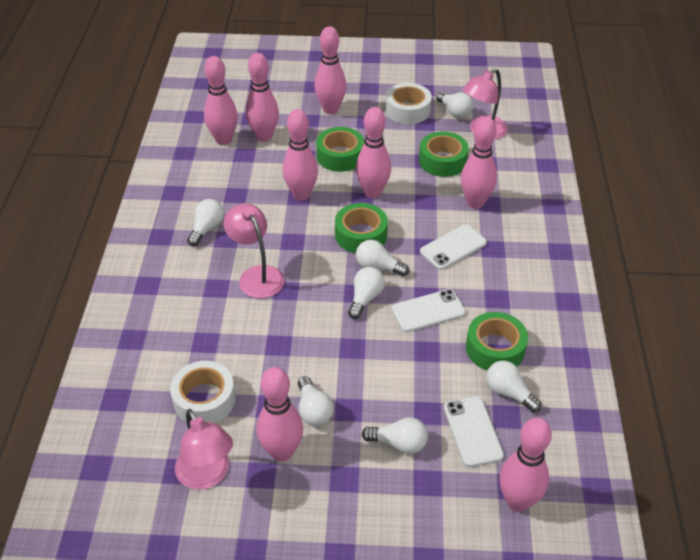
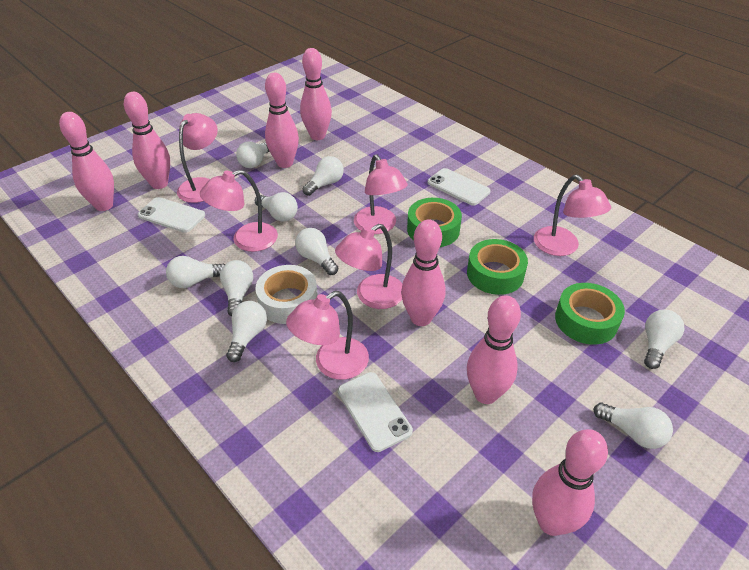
green tape: 4 -> 3
pink bowling pin: 8 -> 7
pink lamp: 3 -> 6
white light bulb: 7 -> 9
white tape: 2 -> 1

